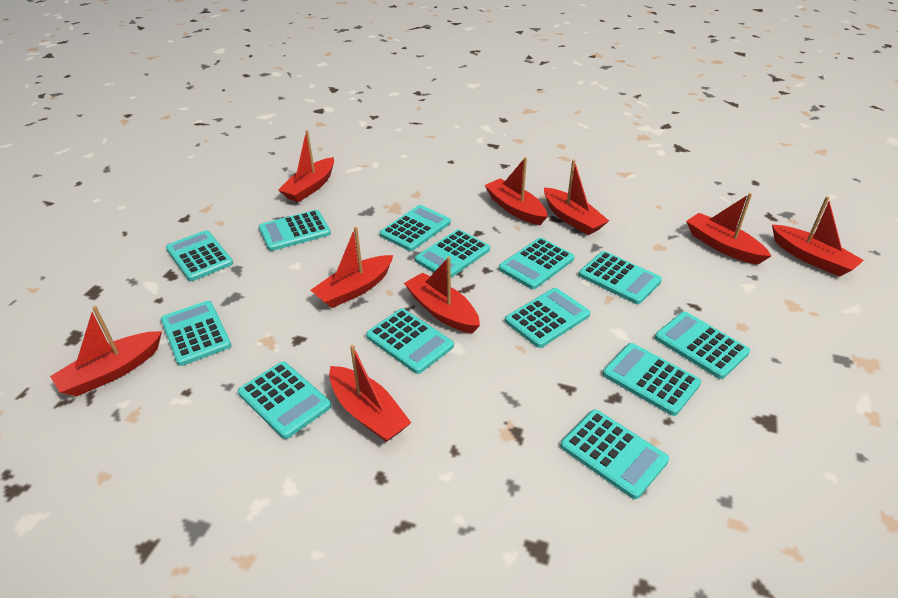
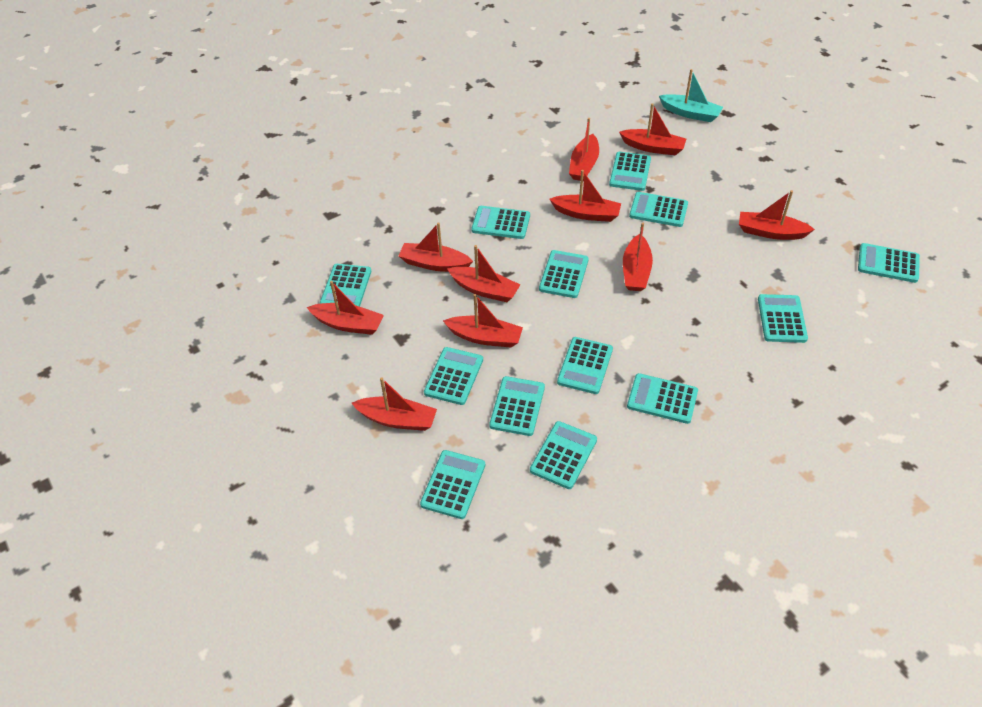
red boat: 9 -> 10
turquoise boat: 0 -> 1

